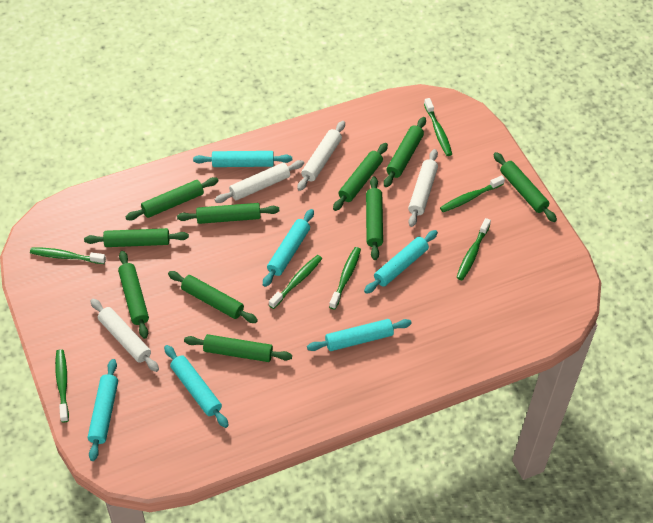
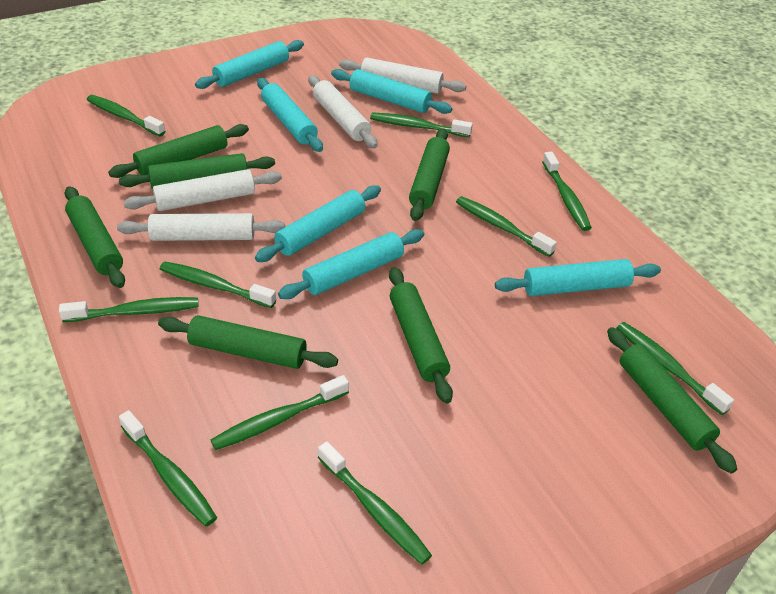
green rolling pin: 10 -> 7
green toothbrush: 7 -> 10

